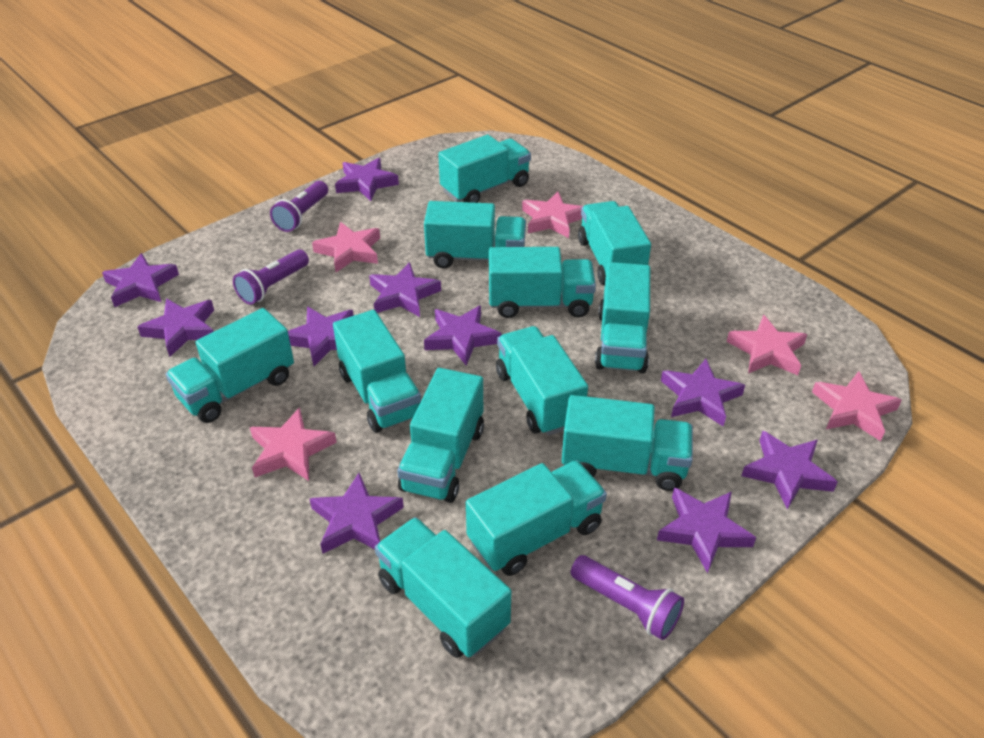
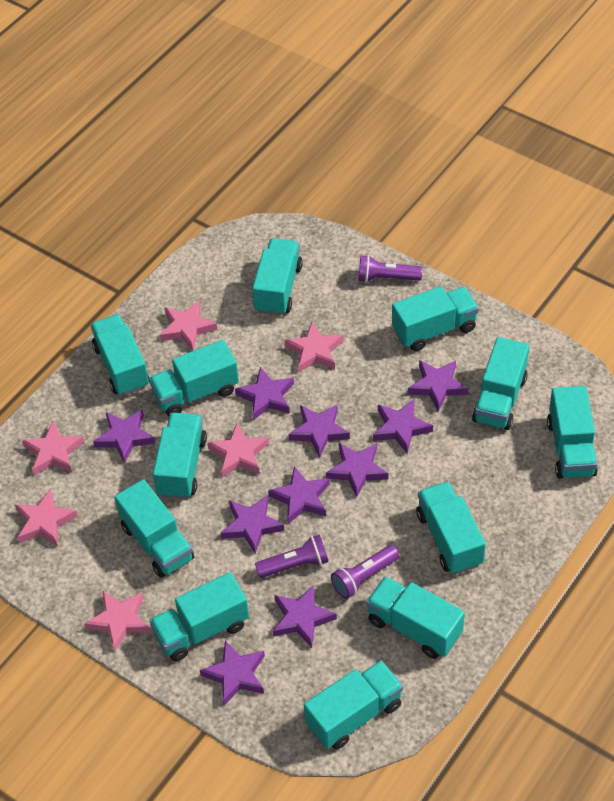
pink star: 5 -> 6

